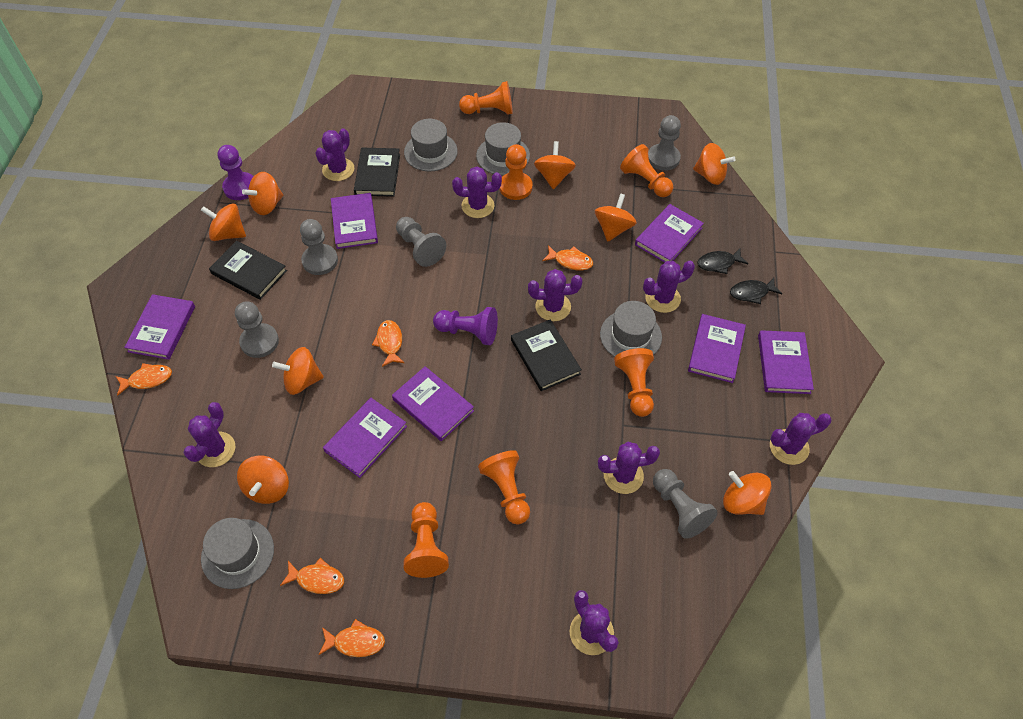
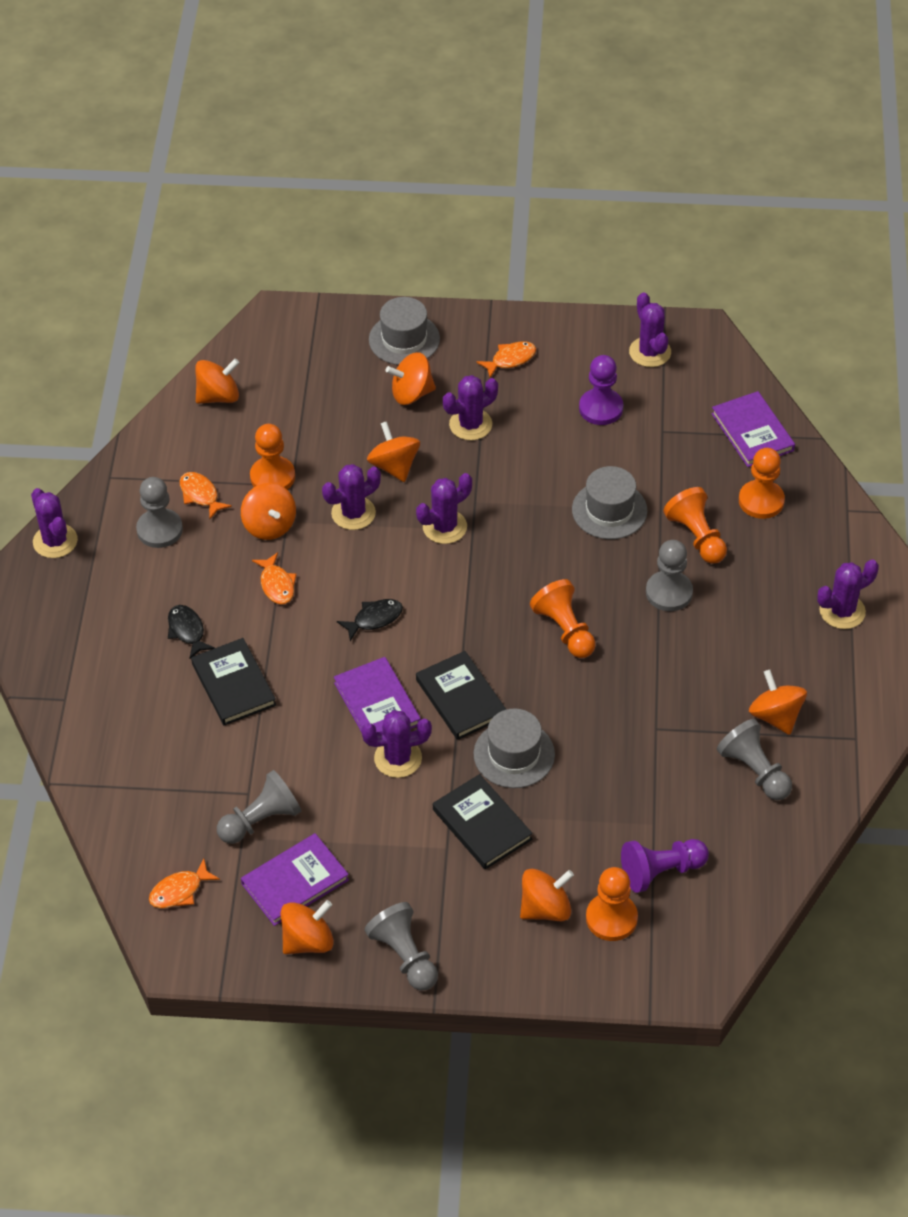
grey hat: 4 -> 3
orange fish: 5 -> 4
orange pawn: 6 -> 5
orange spinning top: 8 -> 7
purple book: 7 -> 3
purple cactus: 8 -> 7

